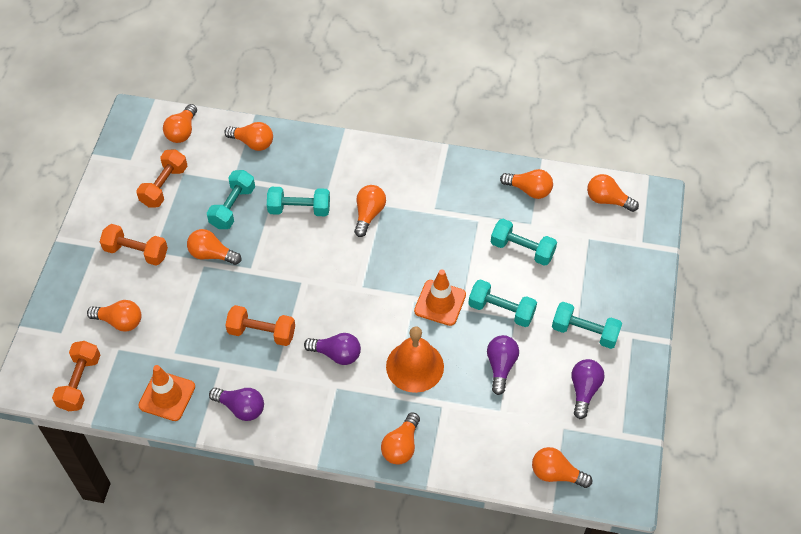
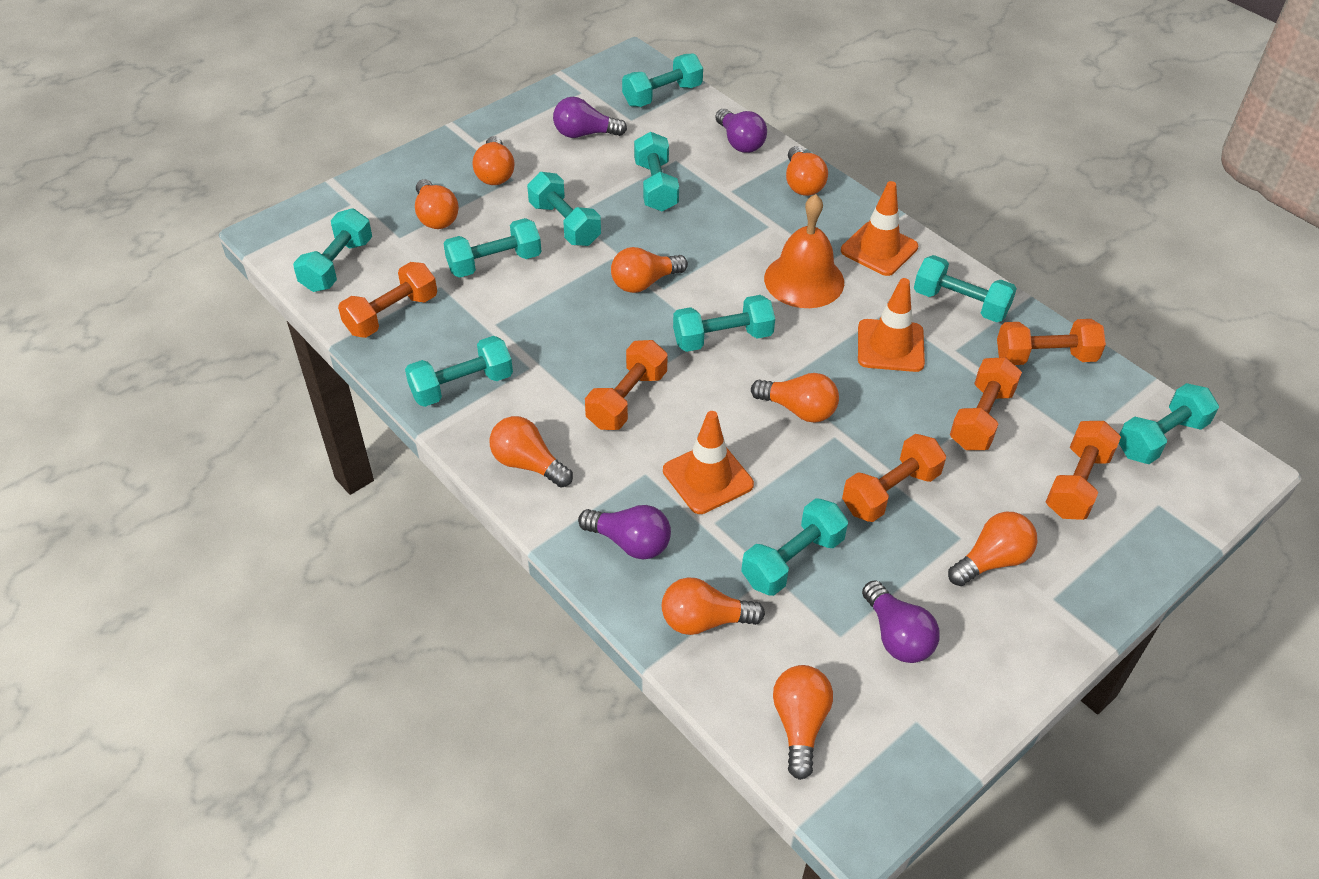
orange dumbbell: 4 -> 6
orange traffic cone: 2 -> 3
turquoise dumbbell: 5 -> 10

